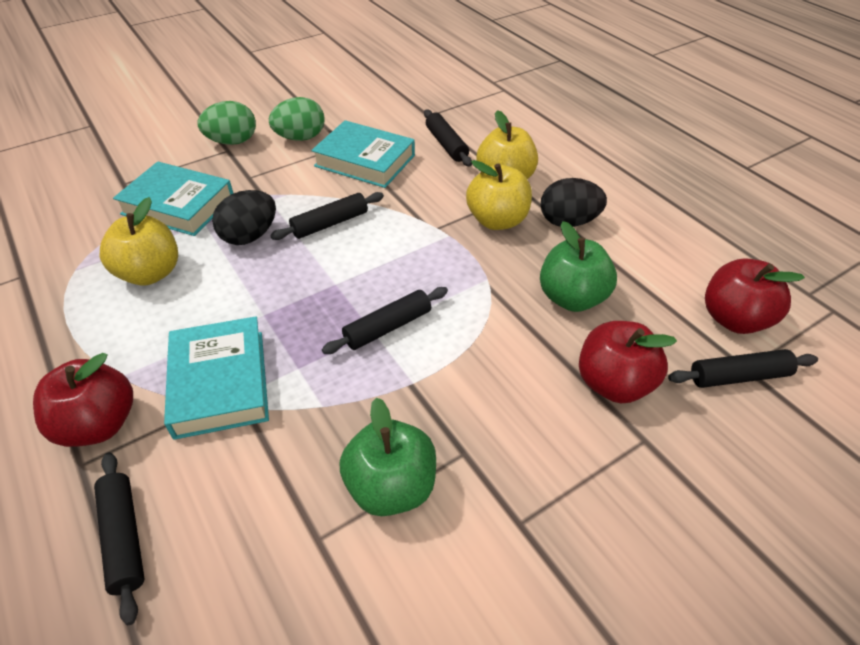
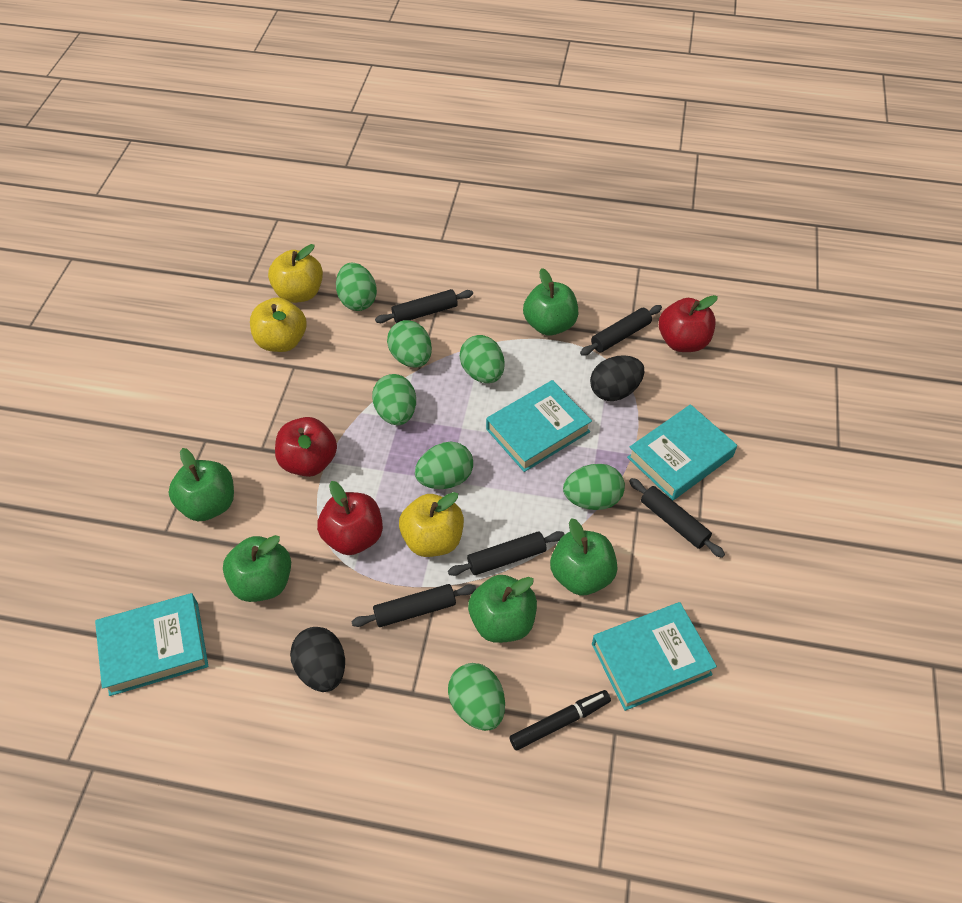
black marker: 0 -> 1
green apple: 2 -> 5
green egg: 2 -> 7
turquoise book: 3 -> 4

